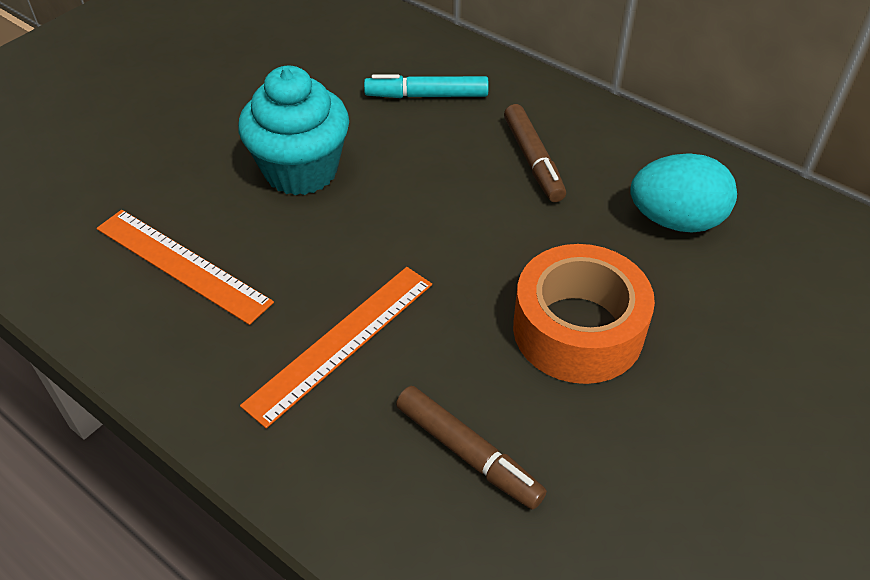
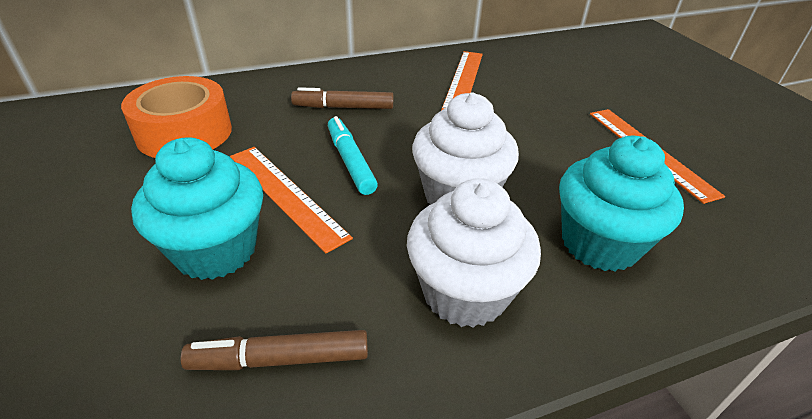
orange ruler: 2 -> 3
turquoise cupcake: 1 -> 2
turquoise egg: 1 -> 0
white cupcake: 0 -> 2

